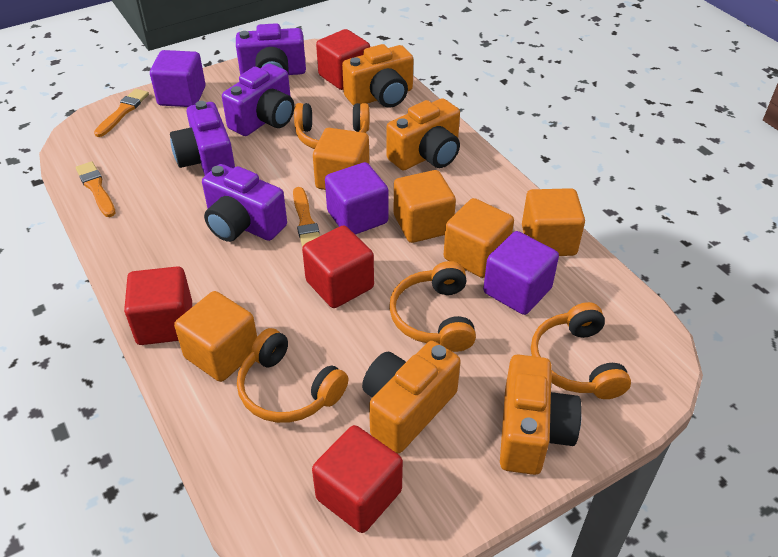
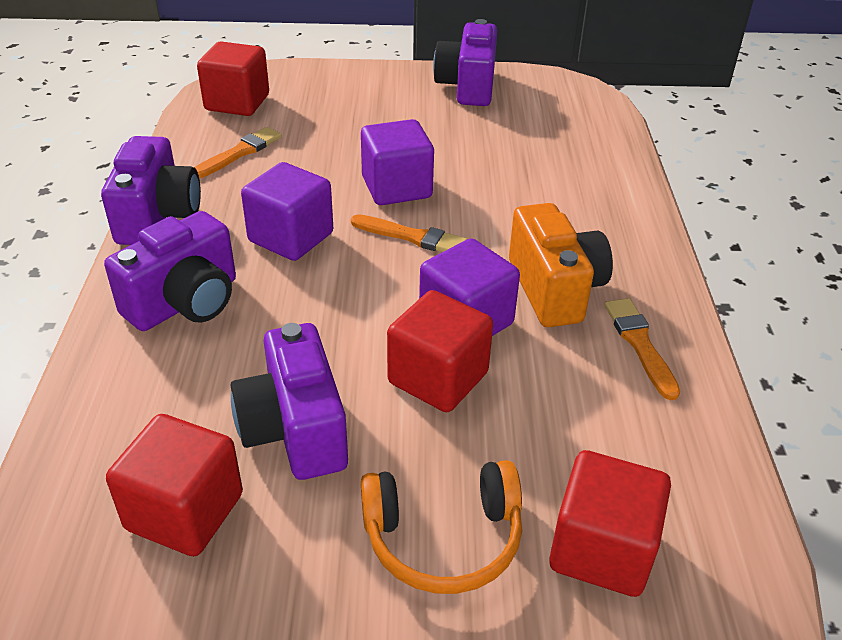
orange camera: 4 -> 1
orange cube: 5 -> 0
orange headphones: 4 -> 1

